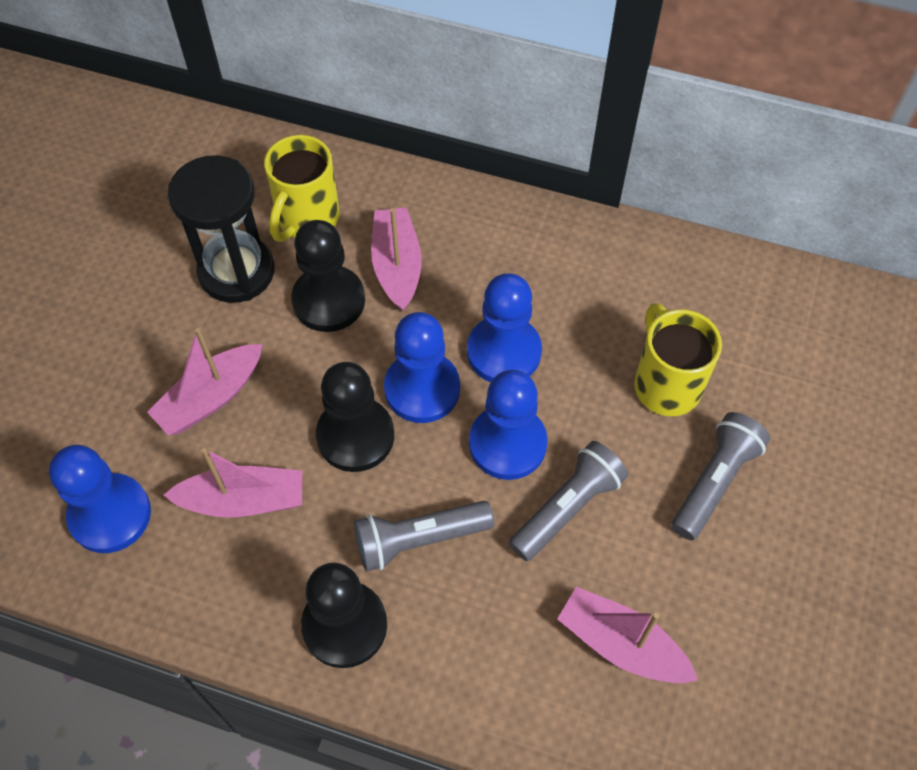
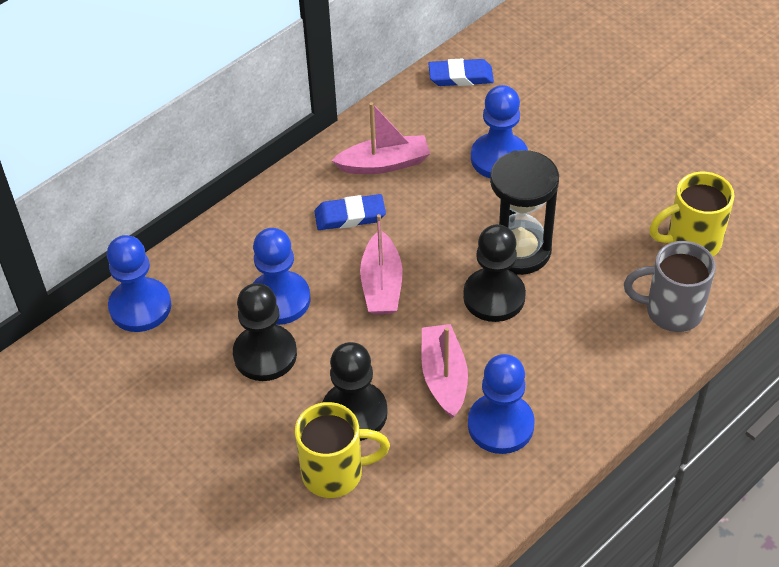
blue eraser: 0 -> 2
grey flashlight: 3 -> 0
grey mug: 0 -> 1
pink boat: 4 -> 3

